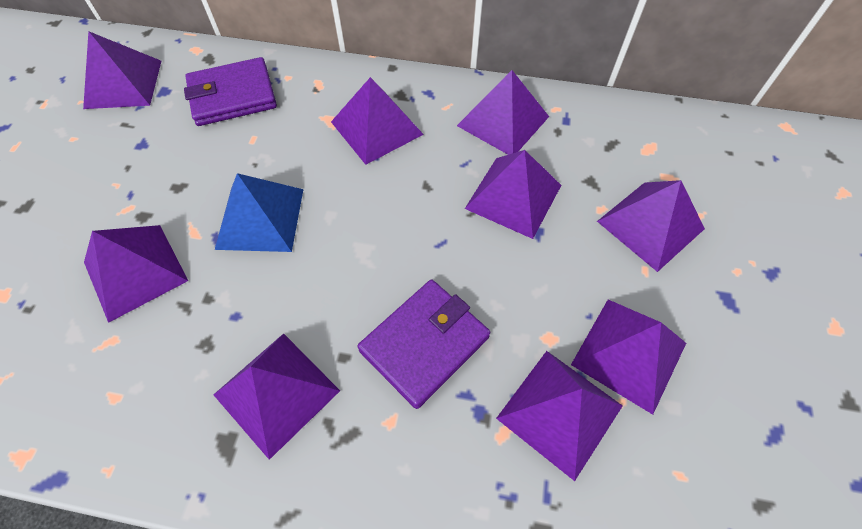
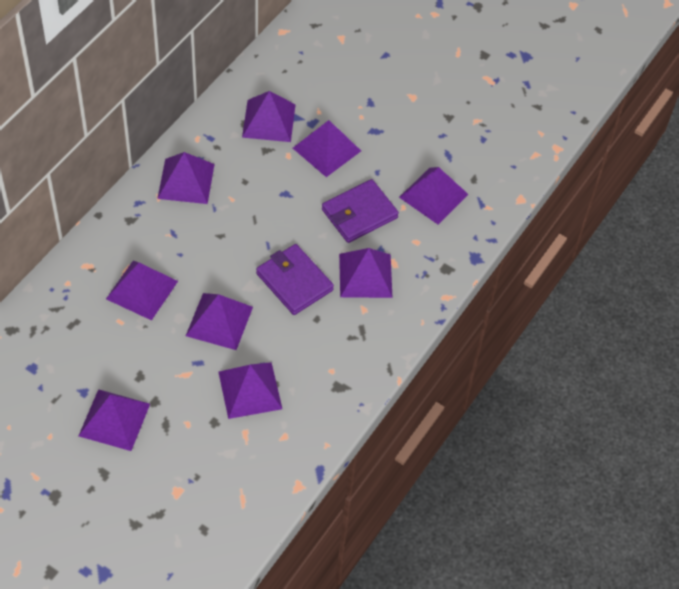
blue pyramid: 1 -> 0

